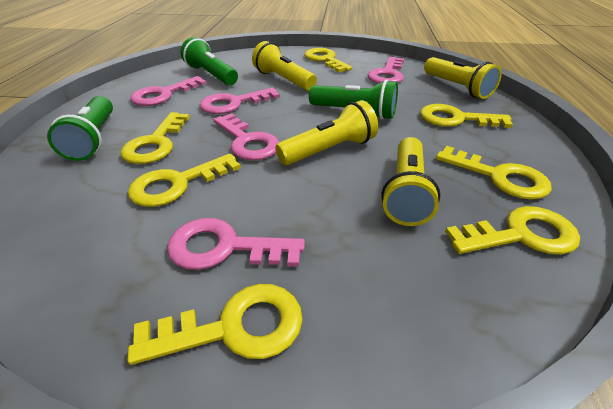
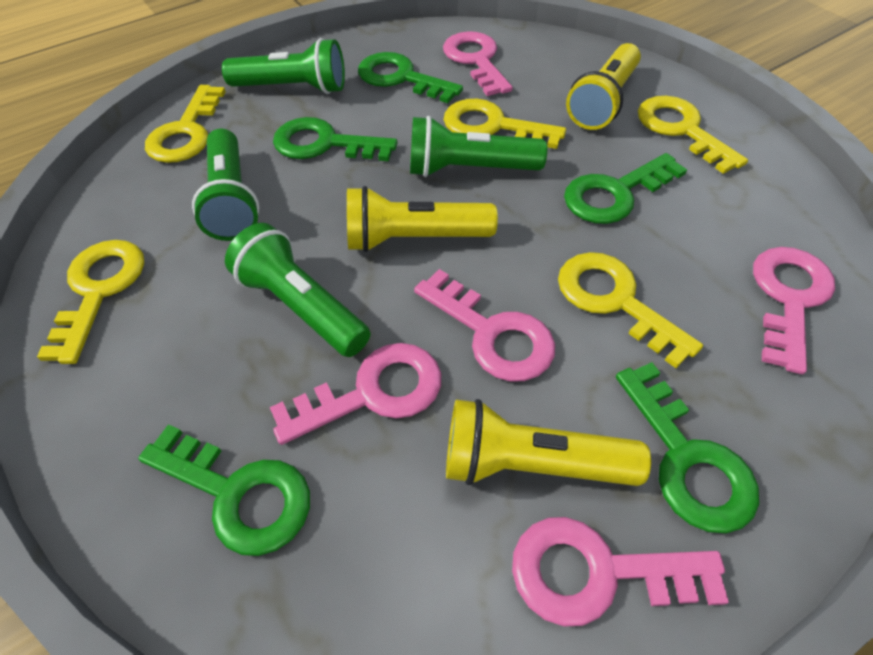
green flashlight: 3 -> 4
green key: 0 -> 5
yellow flashlight: 4 -> 3
yellow key: 7 -> 5

